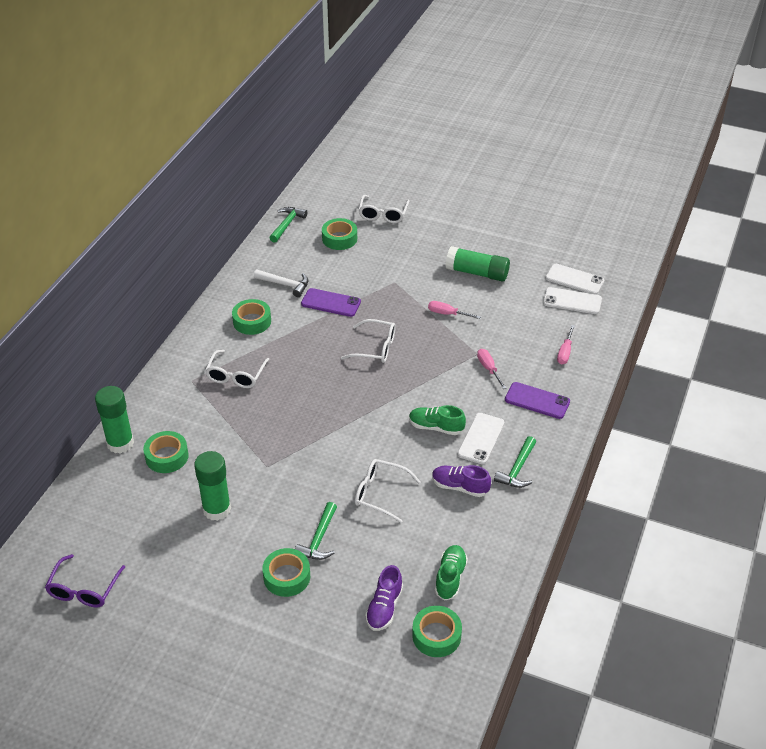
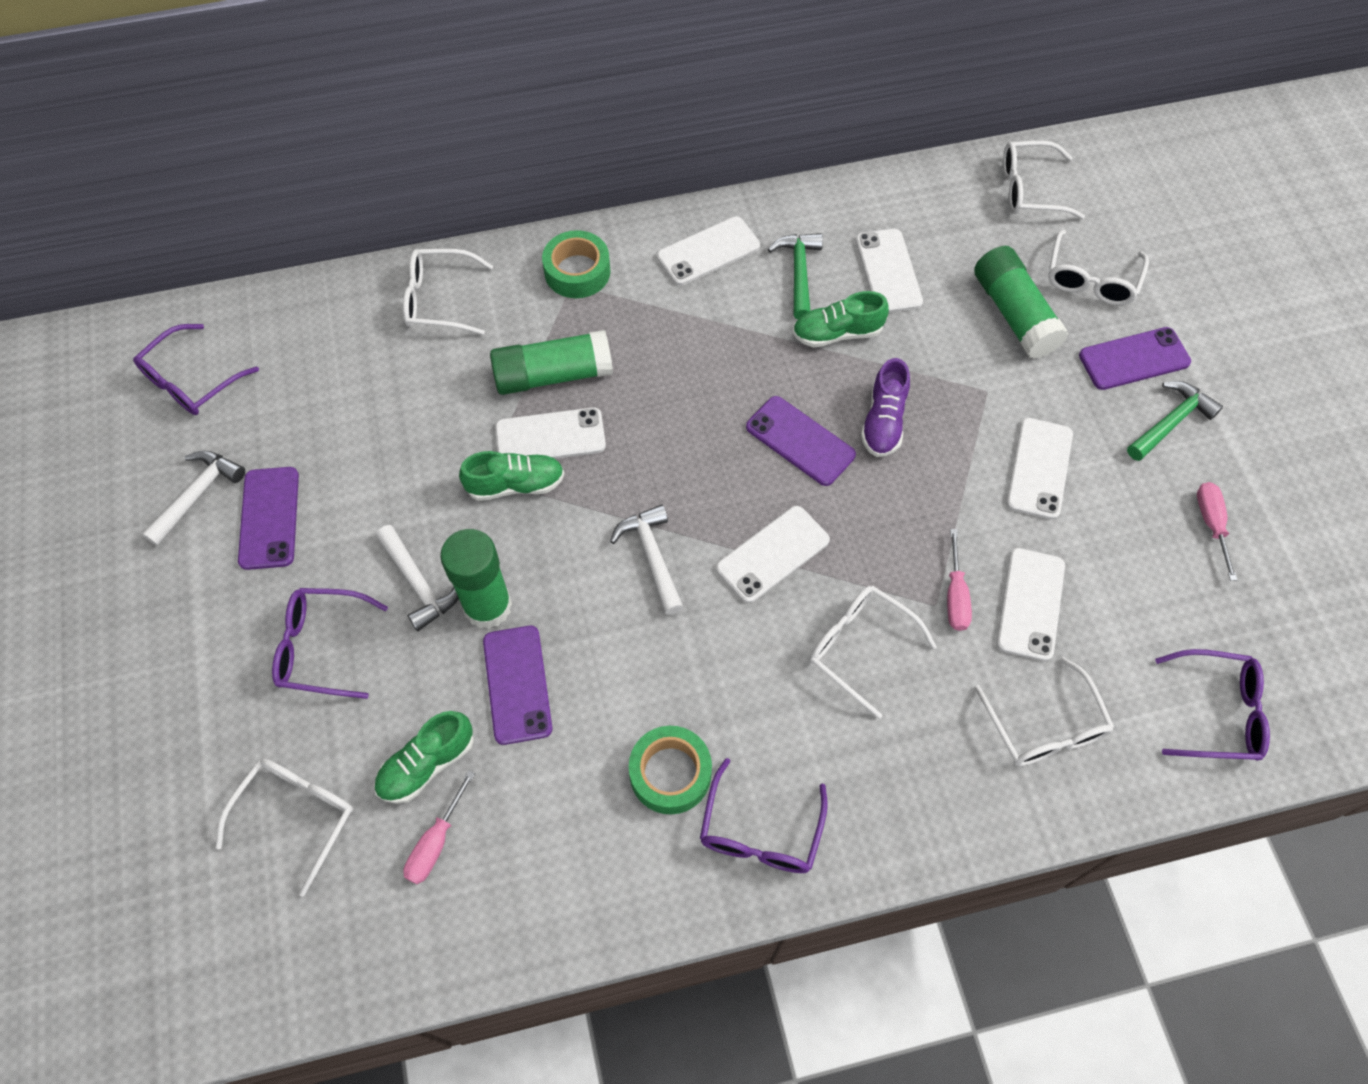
green hammer: 3 -> 2
green shoe: 2 -> 3
green tape: 5 -> 2
purple glasses: 1 -> 4
purple phone: 2 -> 4
purple shoe: 2 -> 1
white glasses: 4 -> 6
white hammer: 1 -> 3
white phone: 3 -> 6

